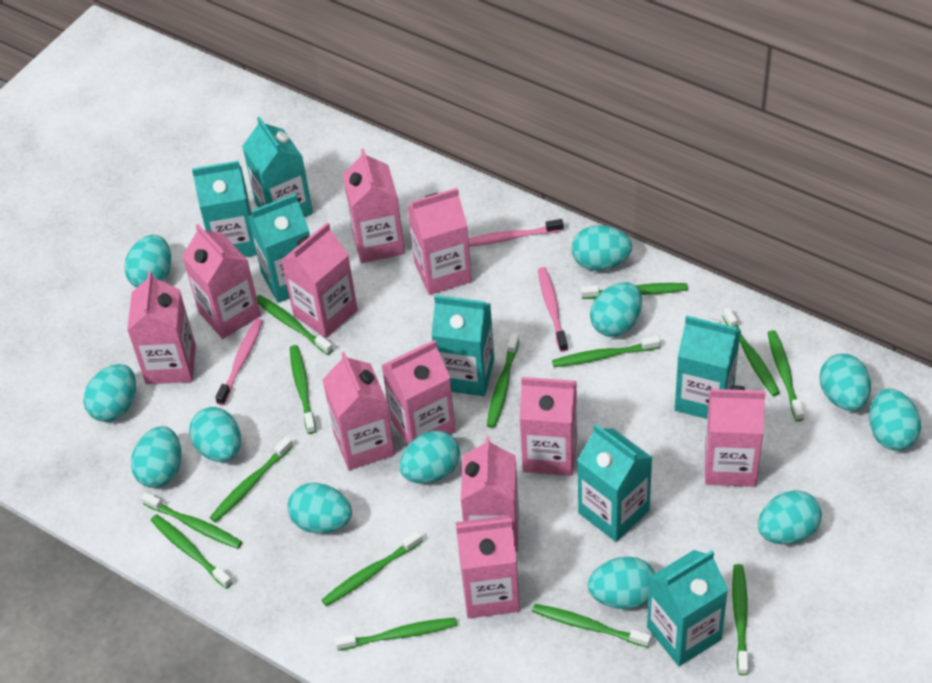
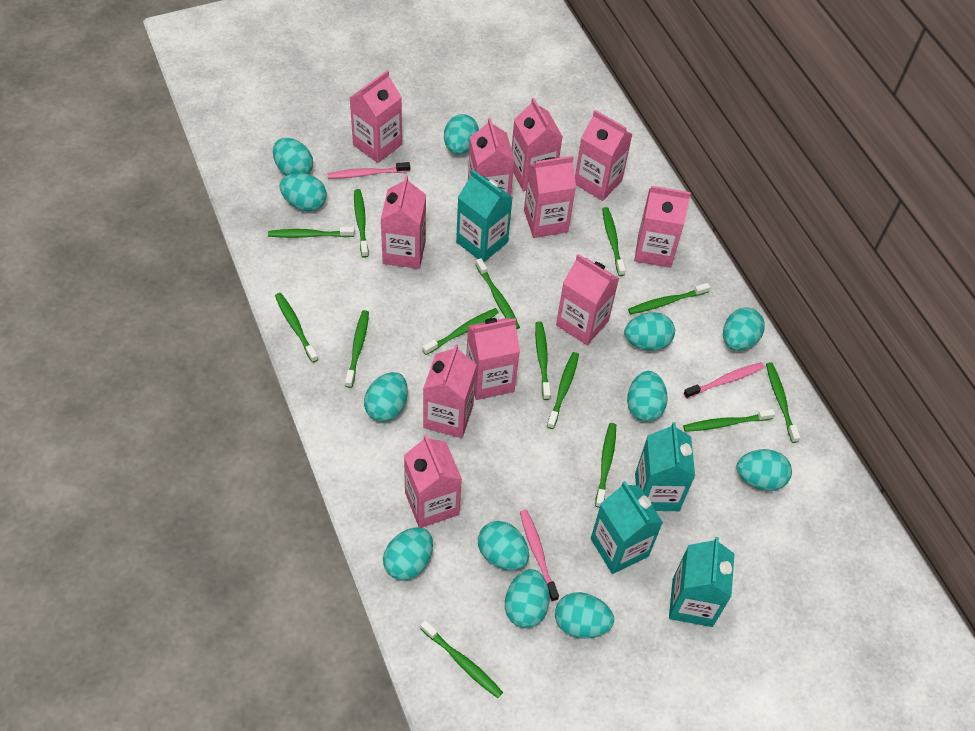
turquoise carton: 7 -> 4

